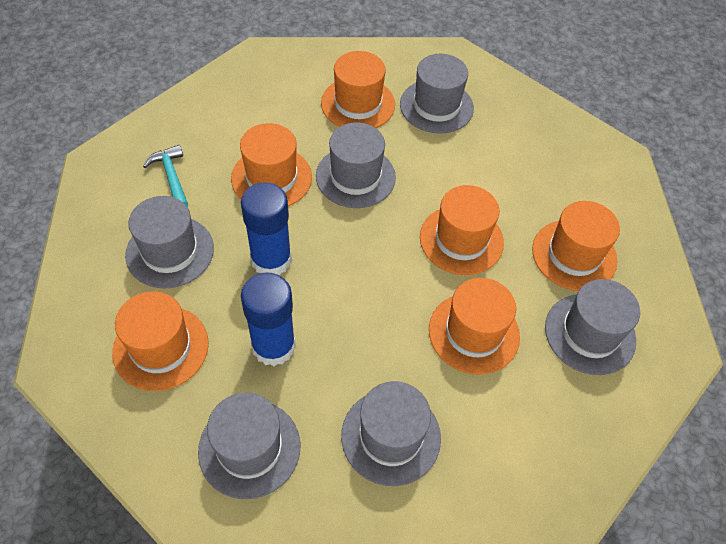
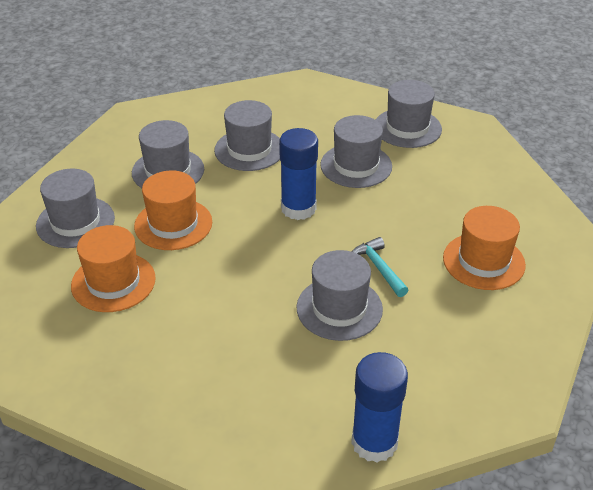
orange hat: 6 -> 3

